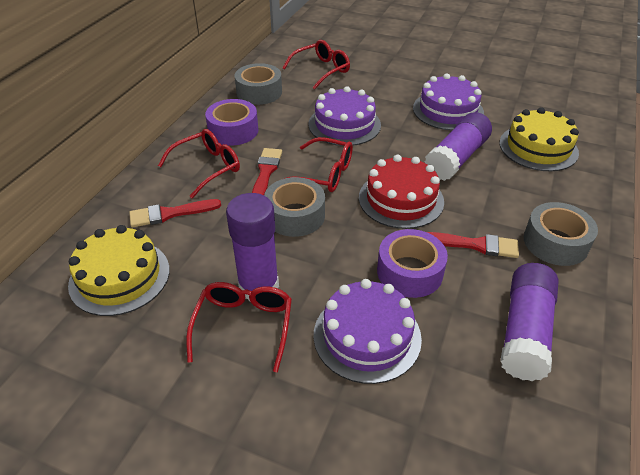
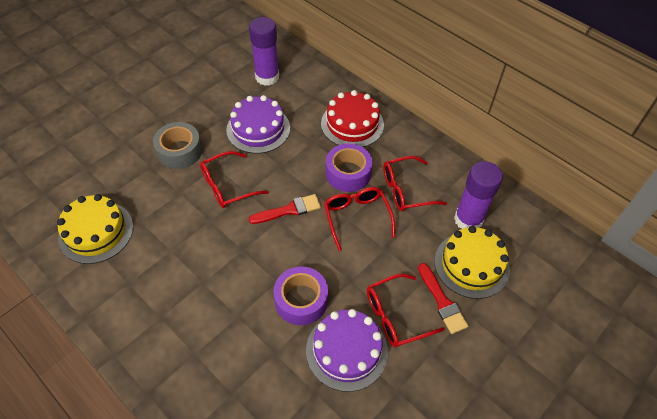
grey tape: 3 -> 1
purple cake: 3 -> 2
purple glue stick: 3 -> 2
red brush: 3 -> 2

